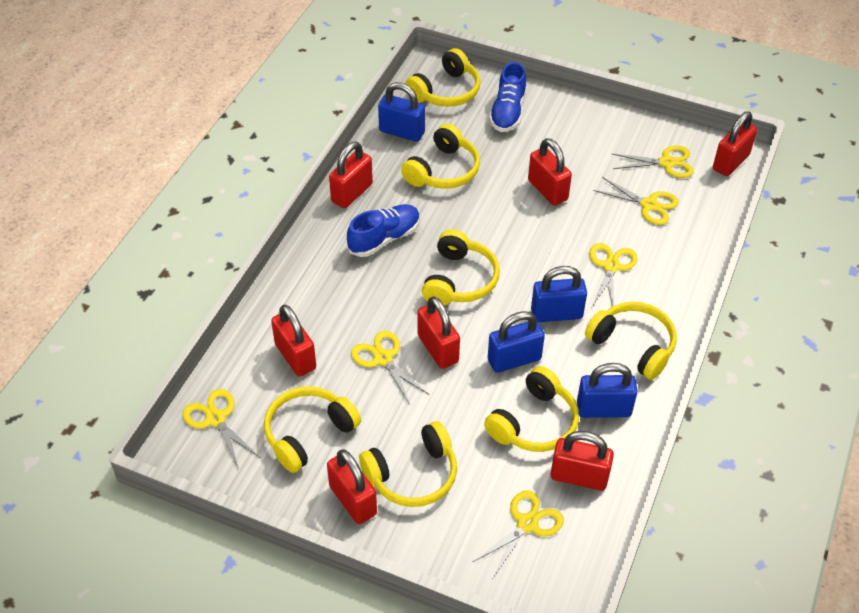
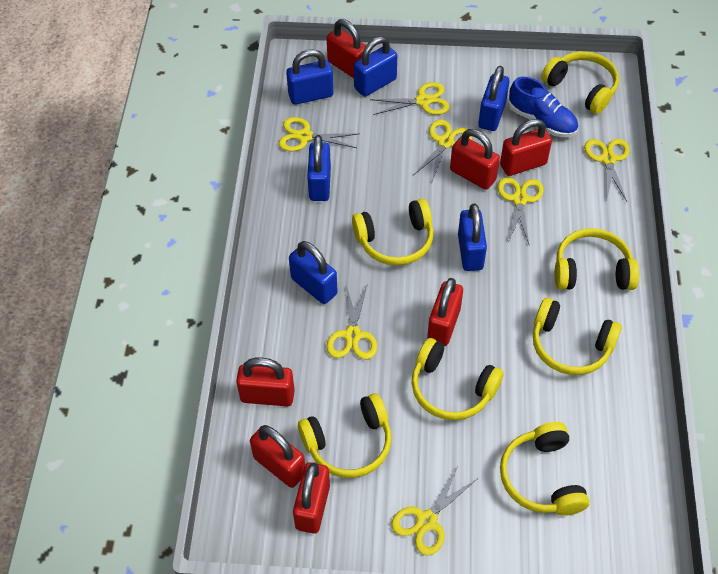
blue padlock: 4 -> 6
blue shoe: 2 -> 1
yellow scissors: 6 -> 7

